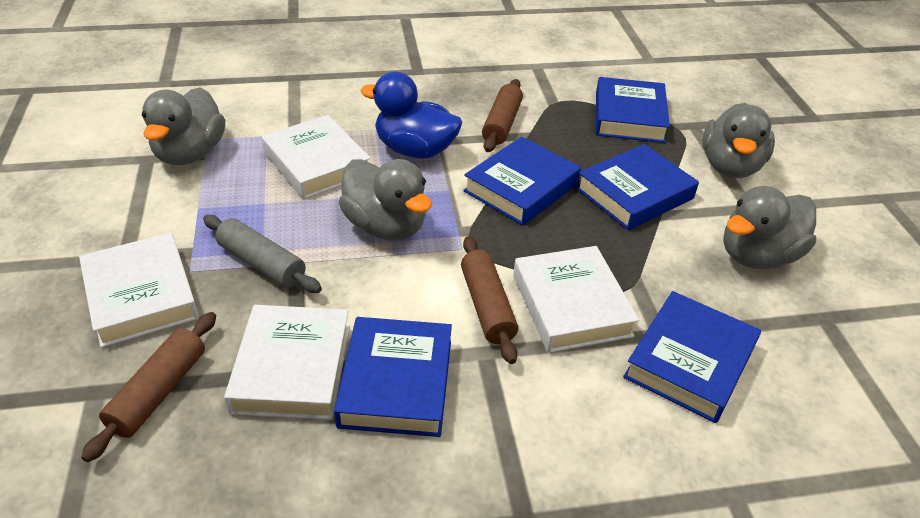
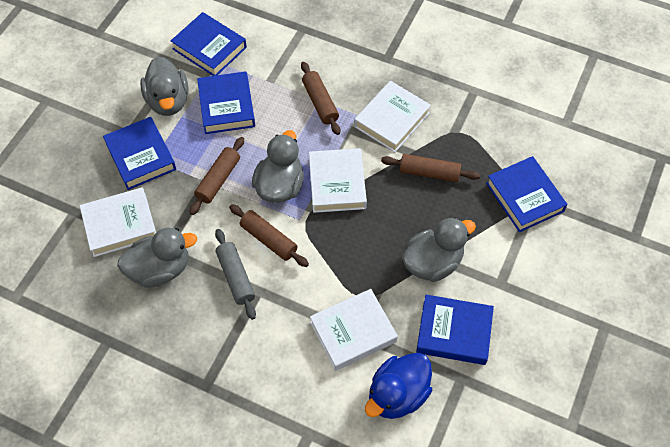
brown rolling pin: 3 -> 4

